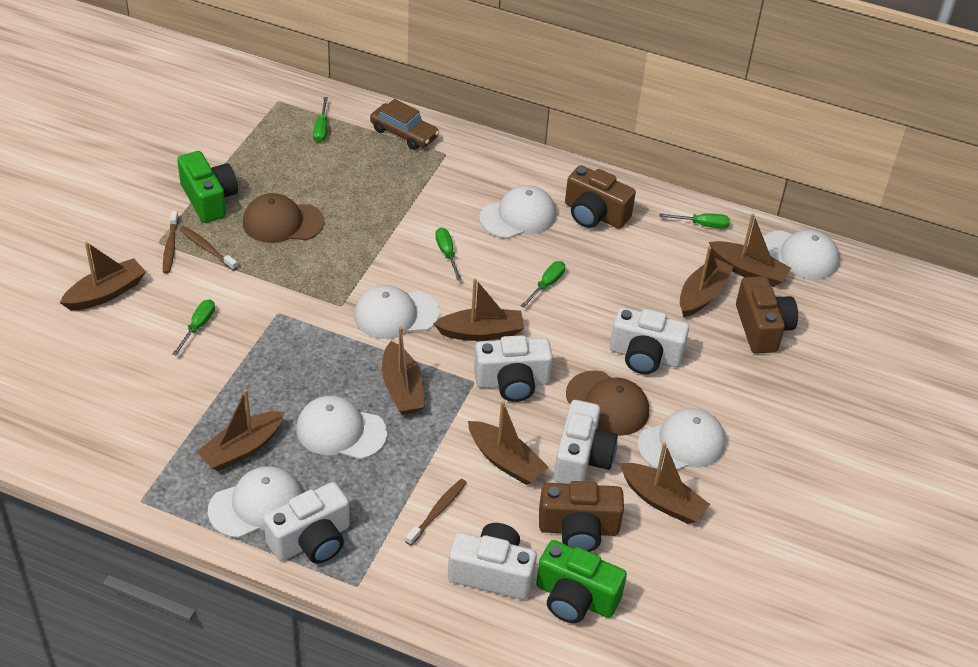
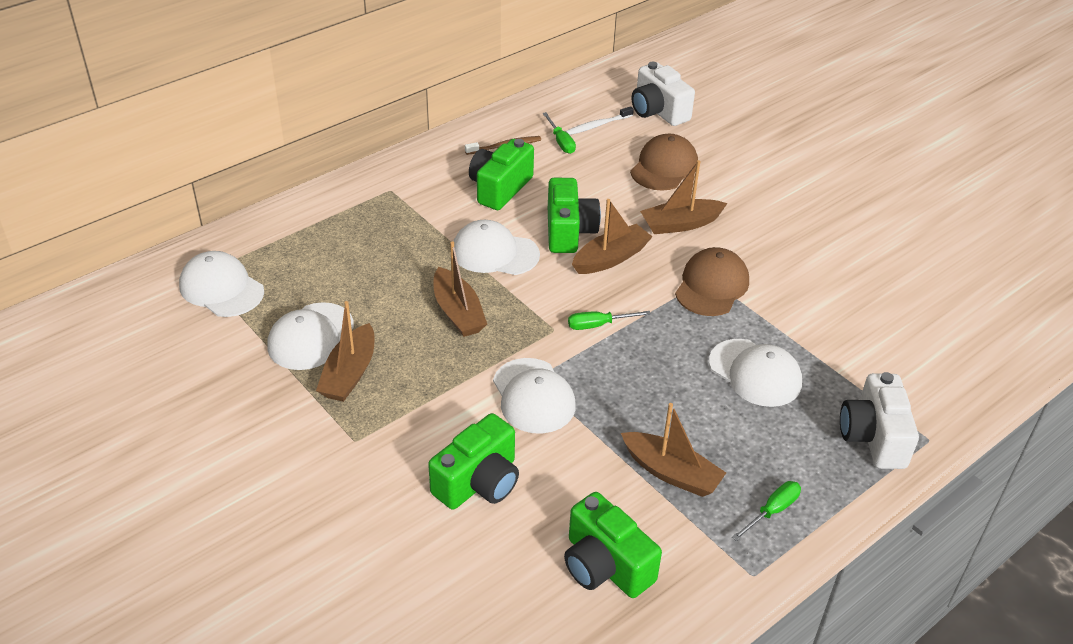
brown boat: 8 -> 5
brown camera: 3 -> 0
brown car: 1 -> 0
brown toothbrush: 3 -> 1
green camera: 2 -> 4
green screwdriver: 5 -> 3
white camera: 5 -> 2
white cap: 6 -> 5
white toothbrush: 0 -> 1

